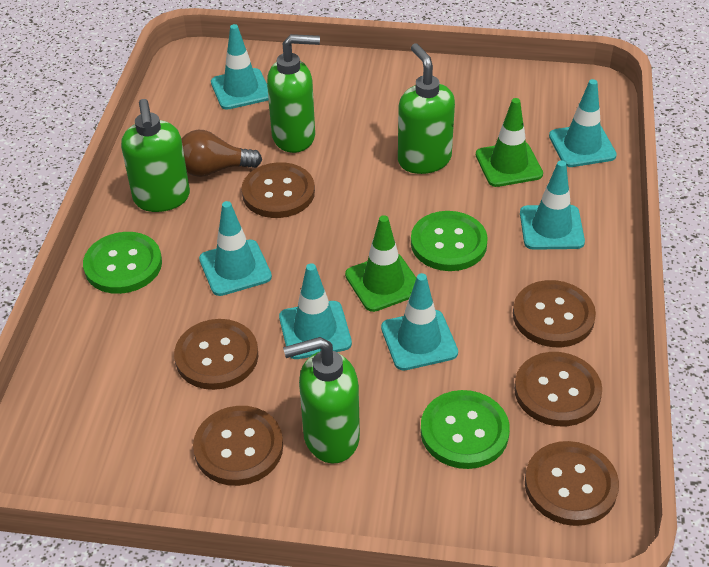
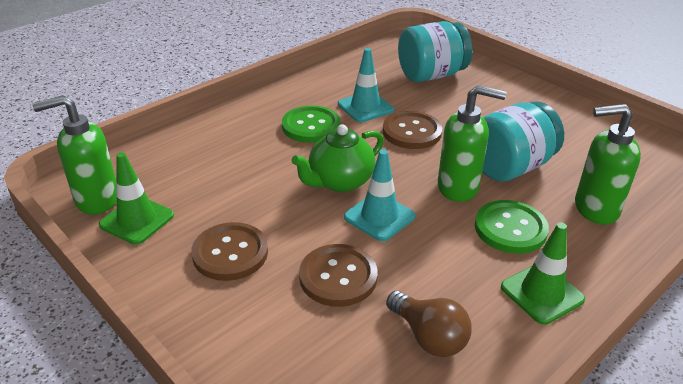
brown button: 6 -> 3
green button: 3 -> 2
green soap dispenser: 4 -> 3
green teapot: 0 -> 1
turquoise jar: 0 -> 2
turquoise traffic cone: 6 -> 2

